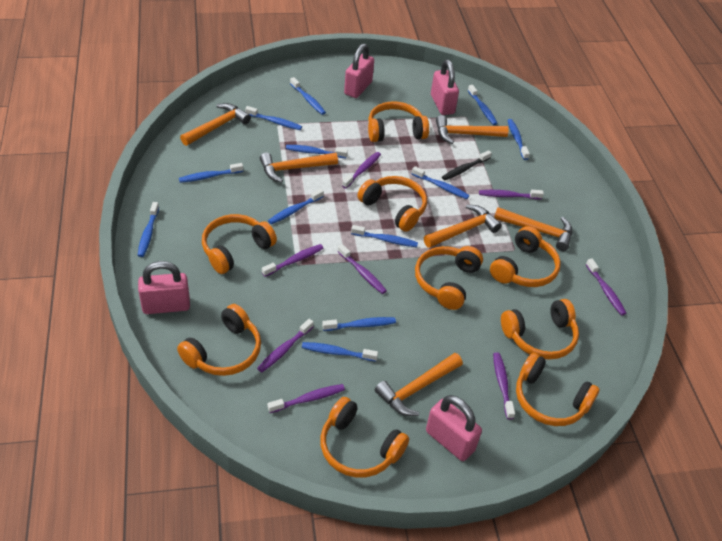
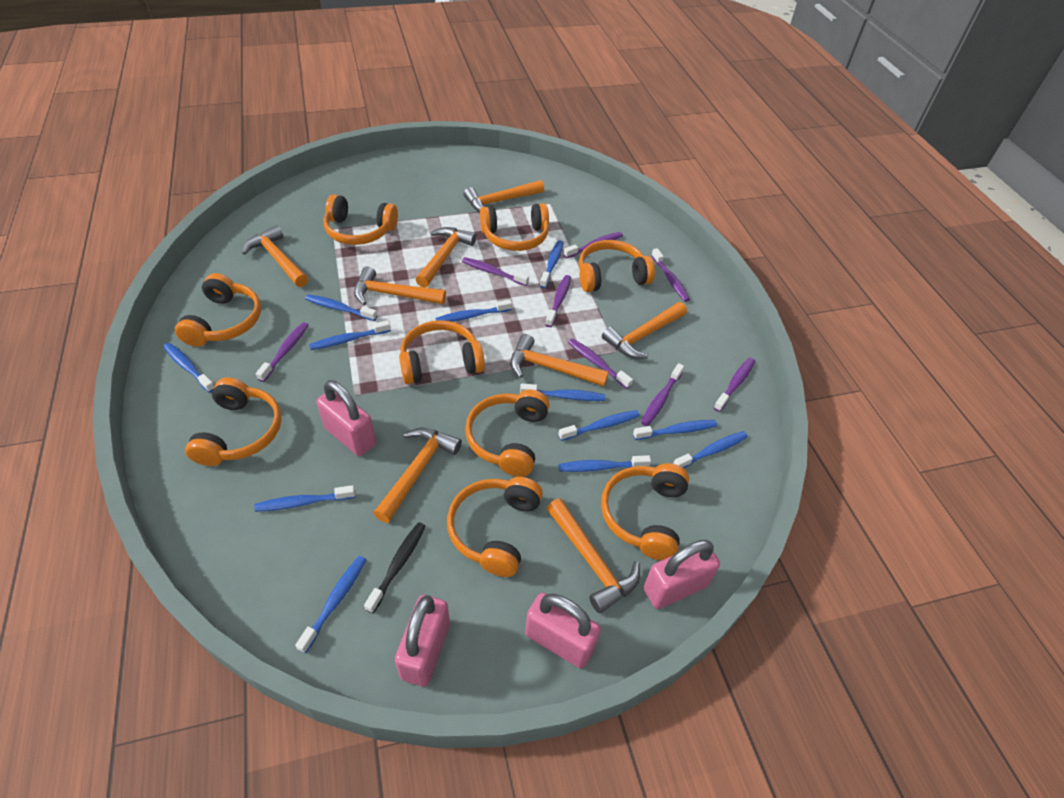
orange hammer: 6 -> 8

